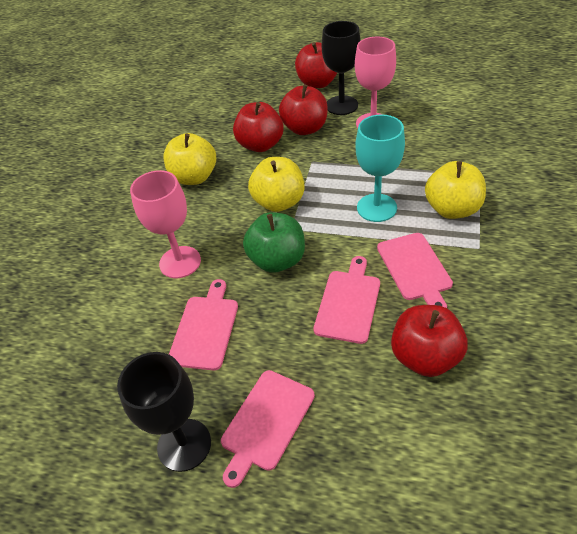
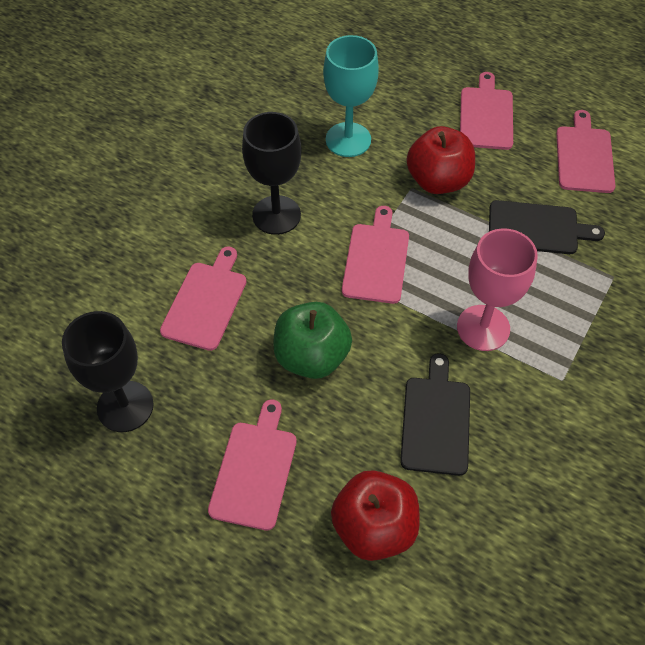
black cutting board: 0 -> 2
pink cutting board: 4 -> 5
pink goblet: 2 -> 1
red apple: 4 -> 2
yellow apple: 3 -> 0

